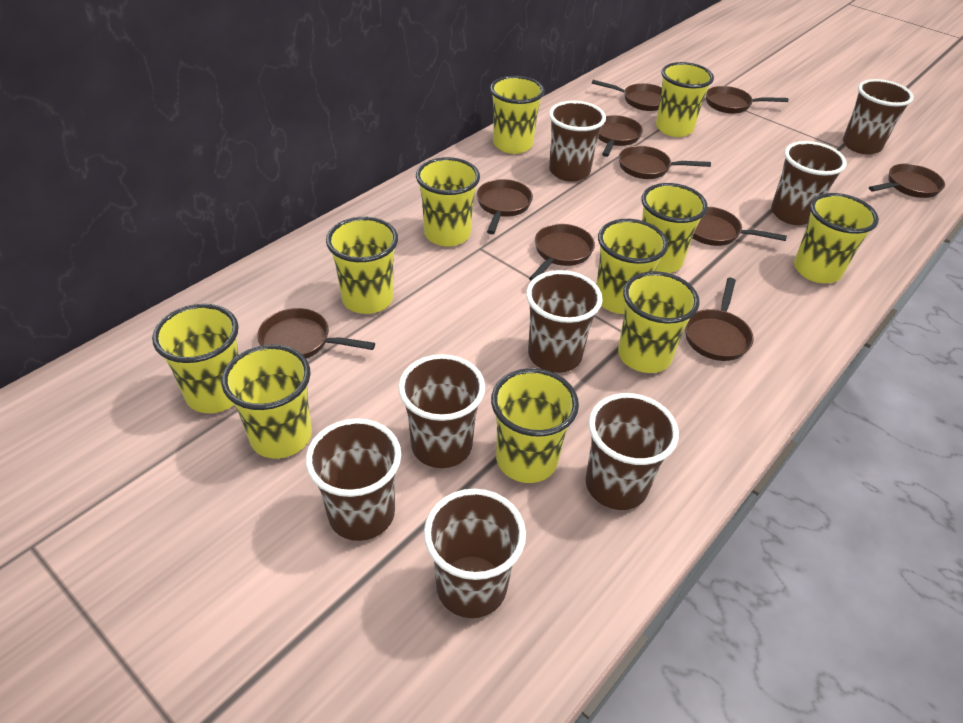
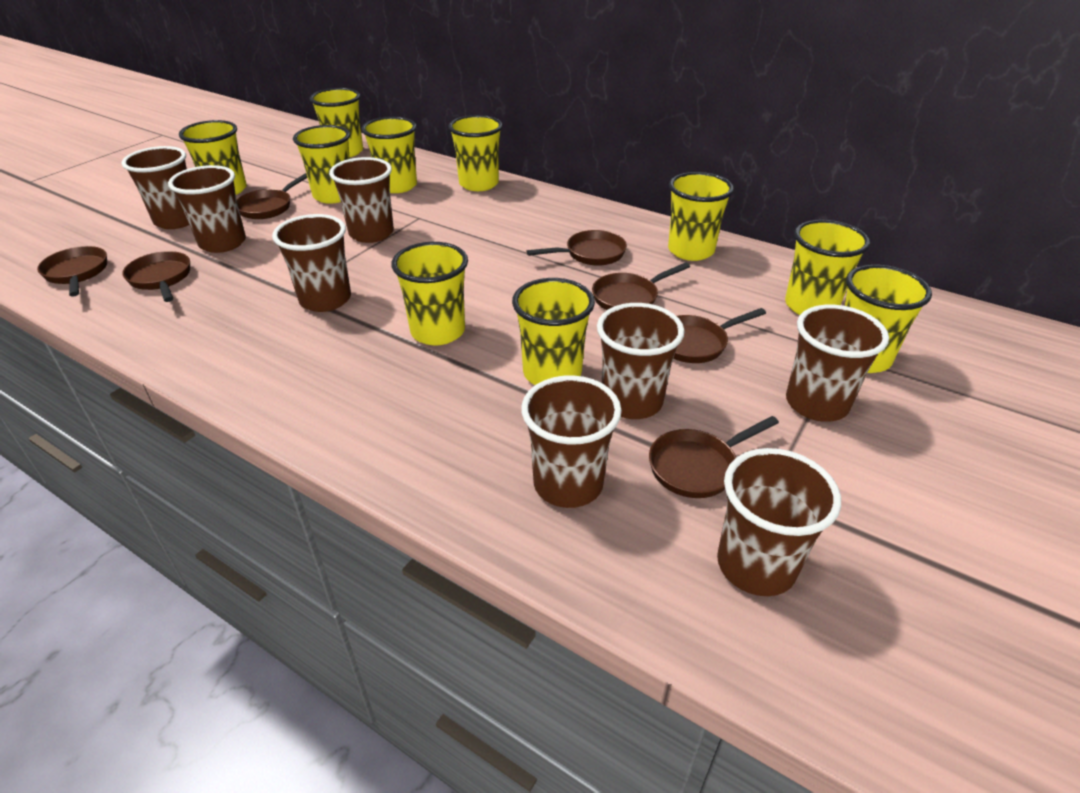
brown pan: 10 -> 7
yellow cup: 11 -> 10

